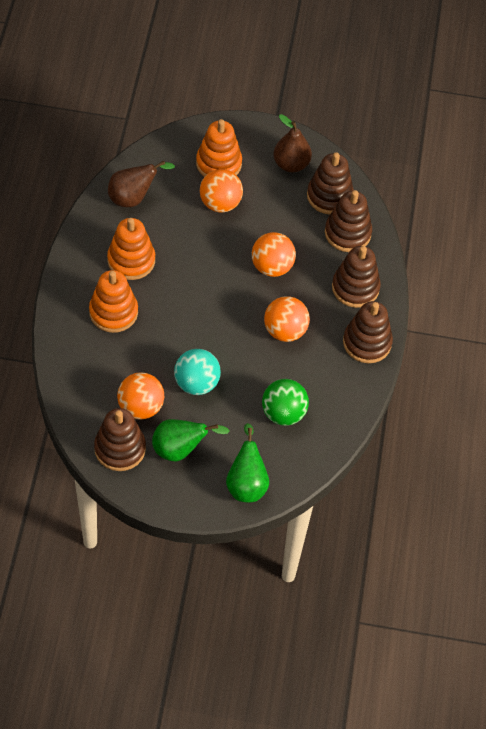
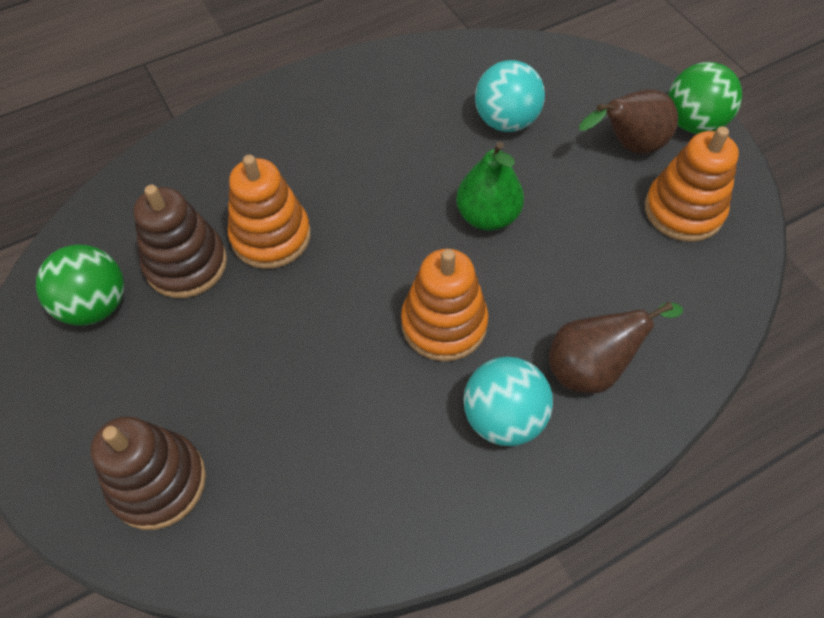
brown stacking toy: 5 -> 2
green ball: 1 -> 2
green pear: 2 -> 1
orange ball: 4 -> 0
turquoise ball: 1 -> 2

